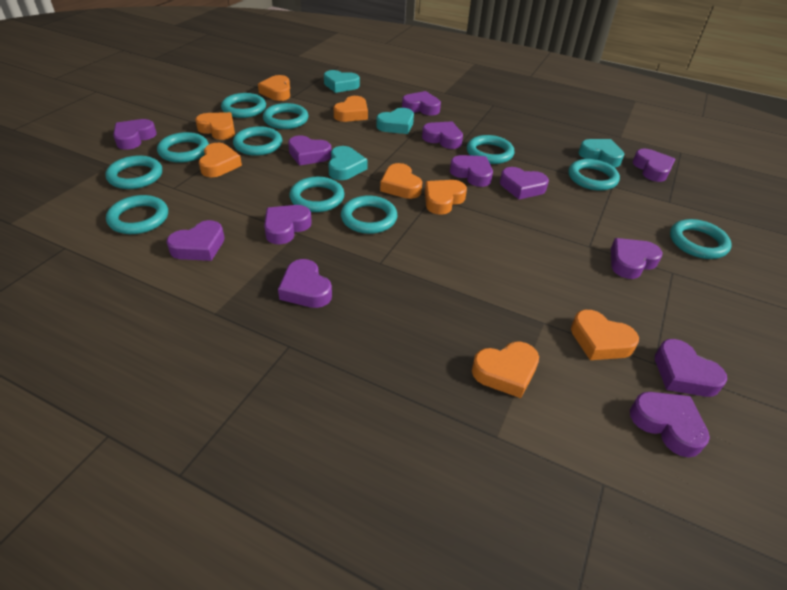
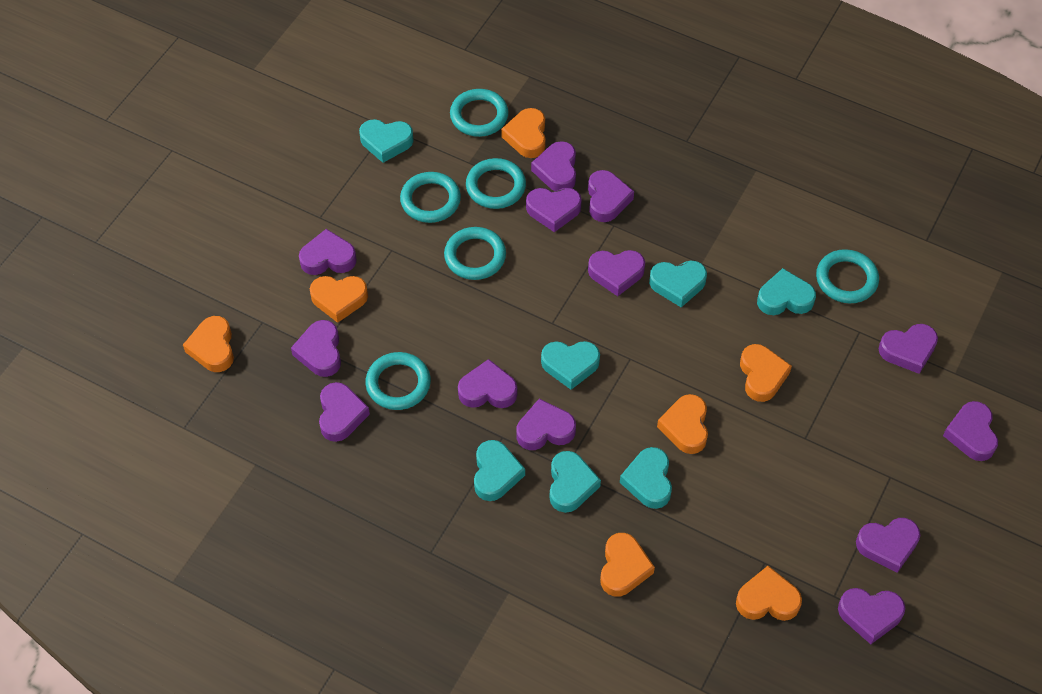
orange heart: 8 -> 7
turquoise heart: 4 -> 7
turquoise ring: 11 -> 6

